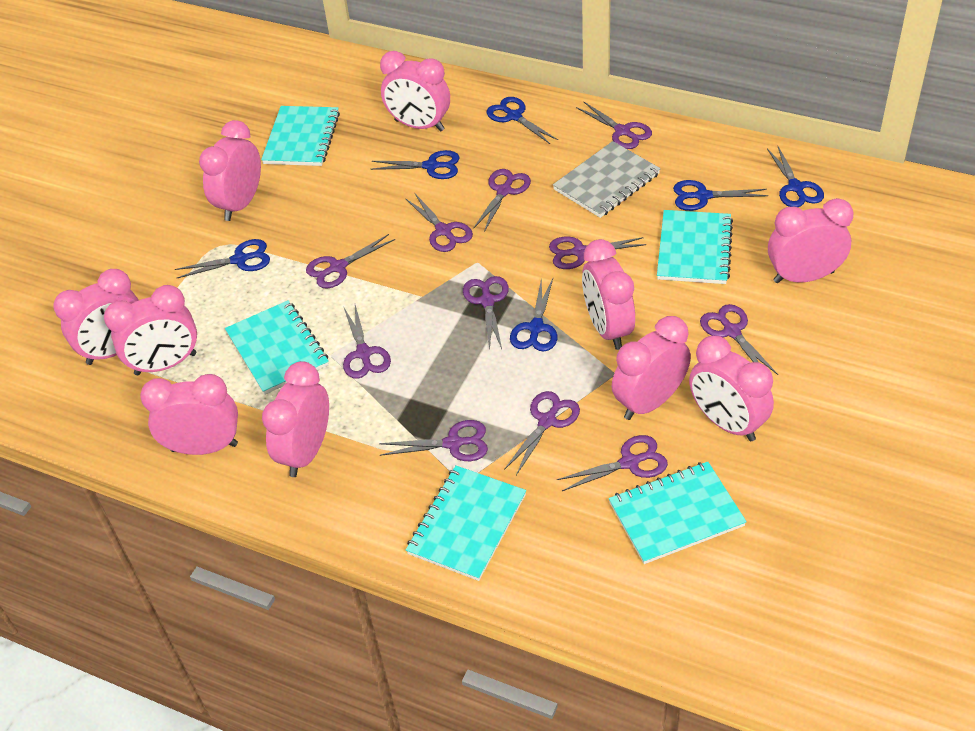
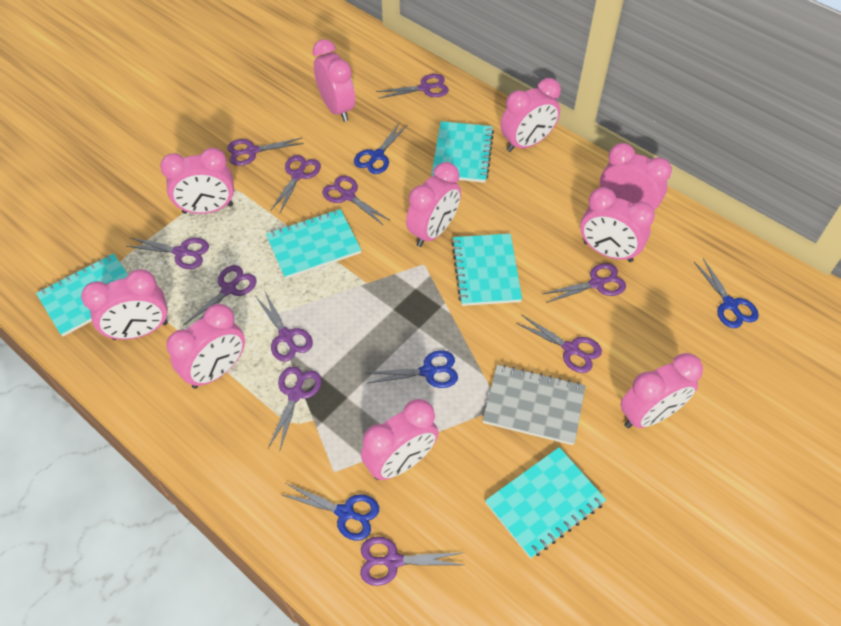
blue scissors: 6 -> 4

